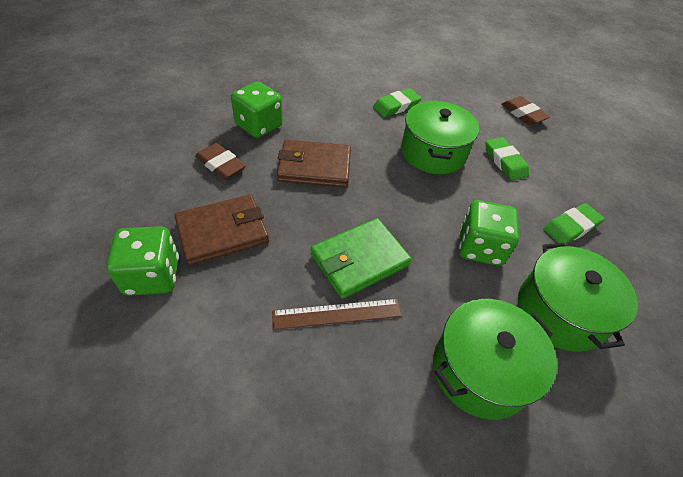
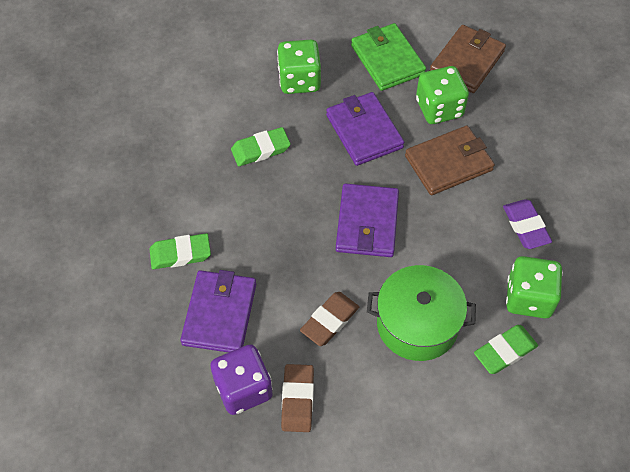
brown ruler: 1 -> 0
green pot: 3 -> 1
purple dice: 0 -> 1
purple eraser: 0 -> 1
purple wallet: 0 -> 3

